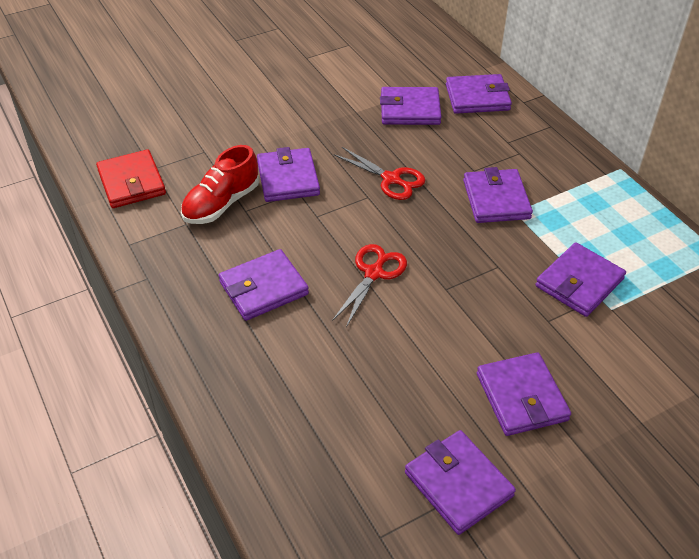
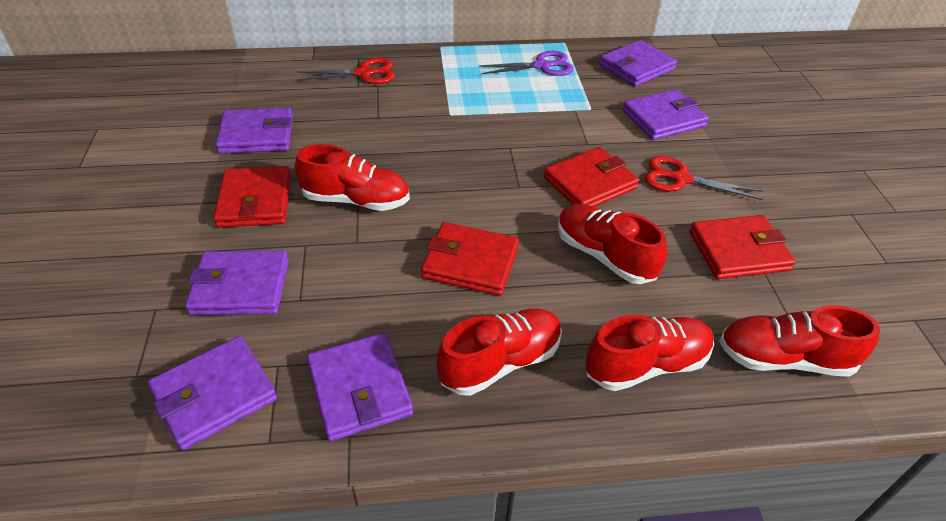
purple scissors: 0 -> 1
purple wallet: 8 -> 6
red shoe: 1 -> 5
red wallet: 1 -> 4

